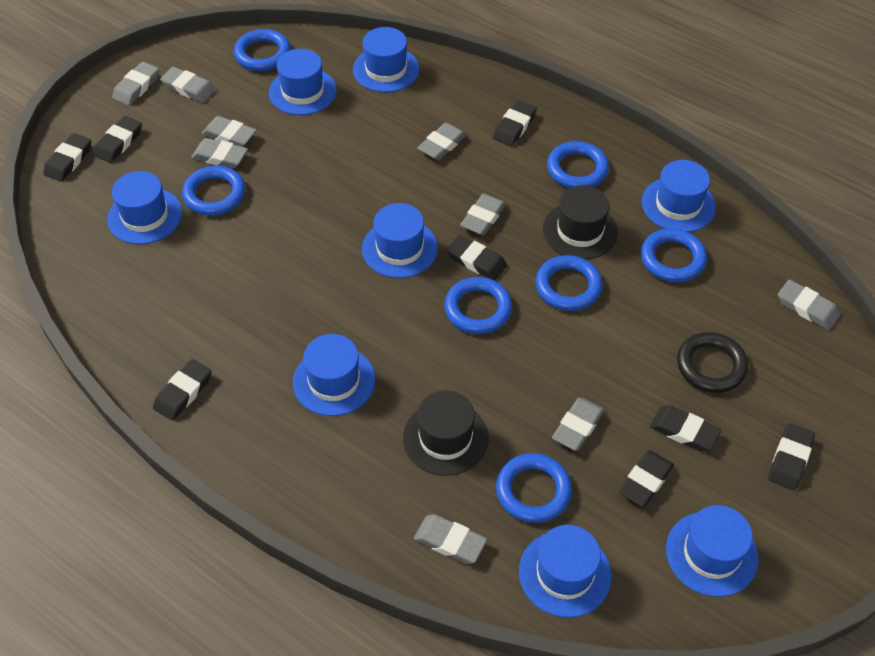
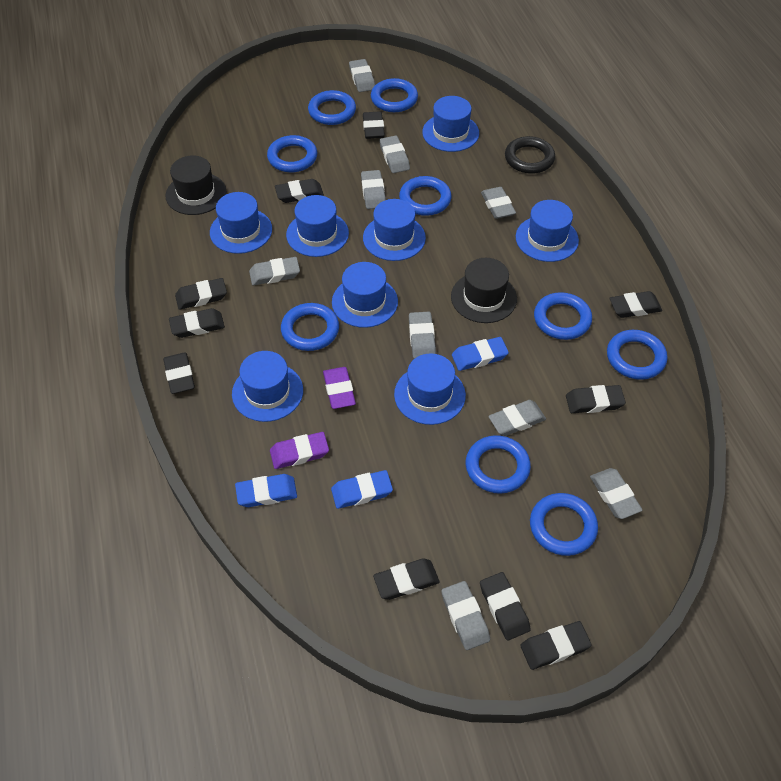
black eraser: 8 -> 10
blue eraser: 0 -> 3
blue ring: 7 -> 9
purple eraser: 0 -> 2

